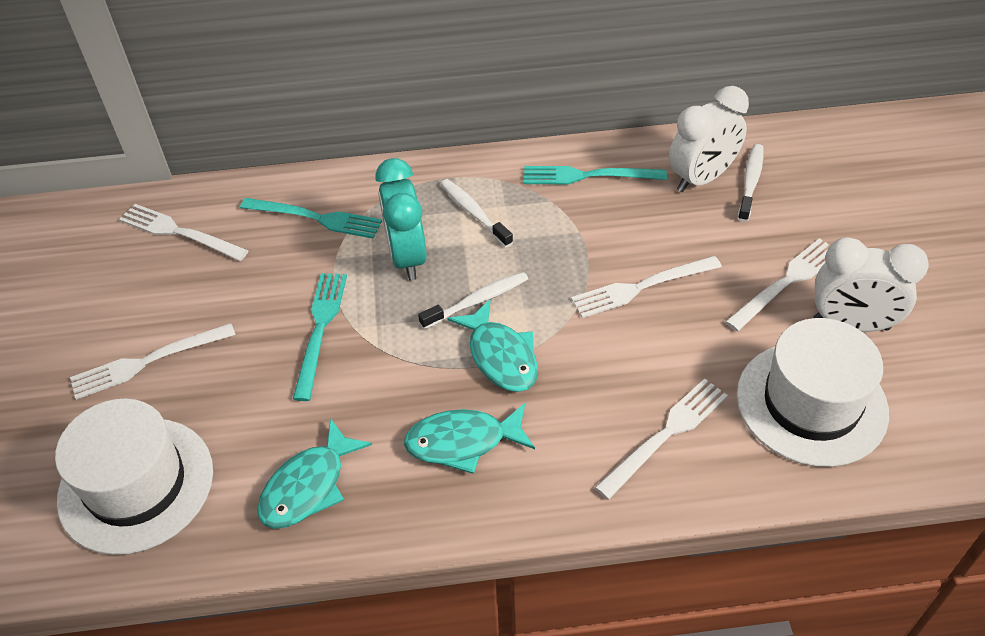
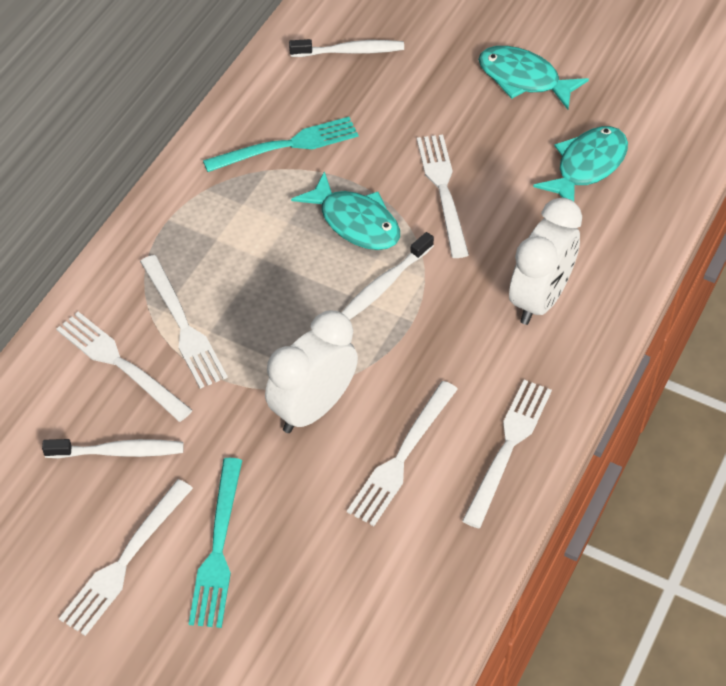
turquoise clock: 1 -> 0
turquoise fork: 3 -> 2
white fork: 5 -> 6
white hat: 2 -> 0

